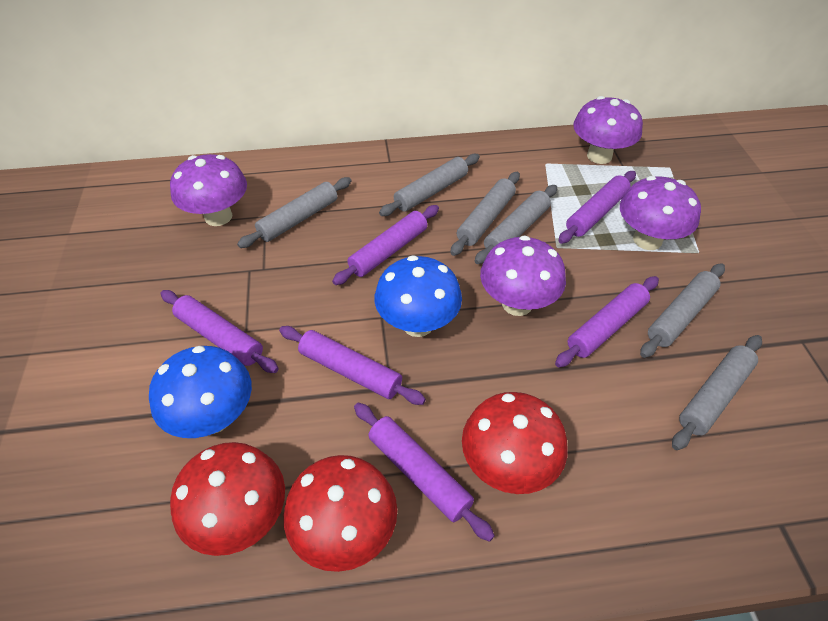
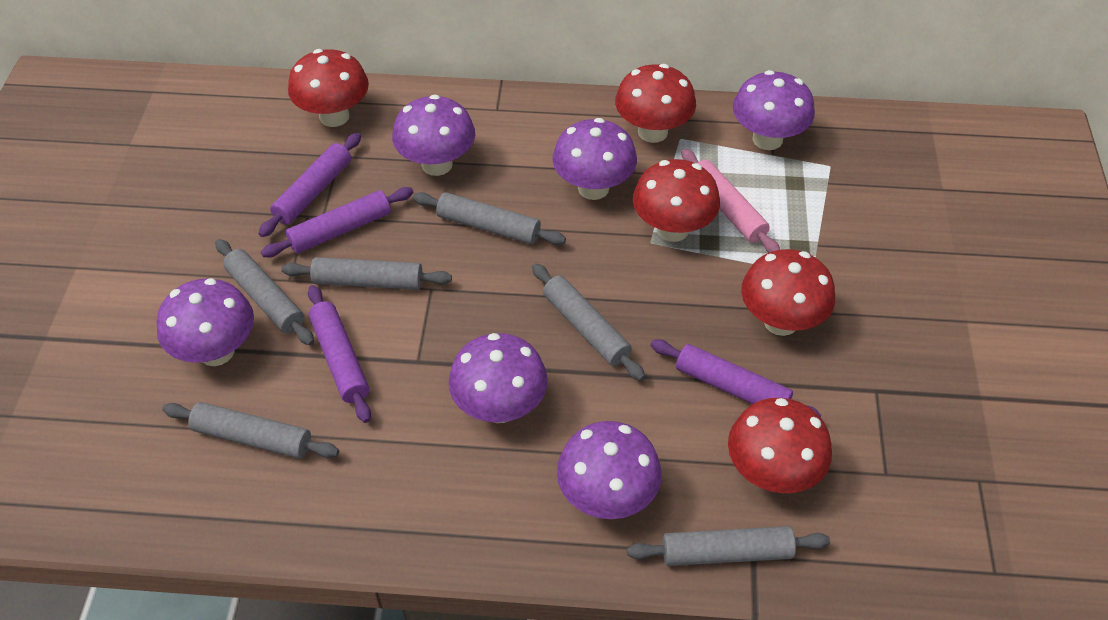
blue mushroom: 2 -> 0
pink rolling pin: 0 -> 1
purple mushroom: 4 -> 6
purple rolling pin: 6 -> 4
red mushroom: 3 -> 5

